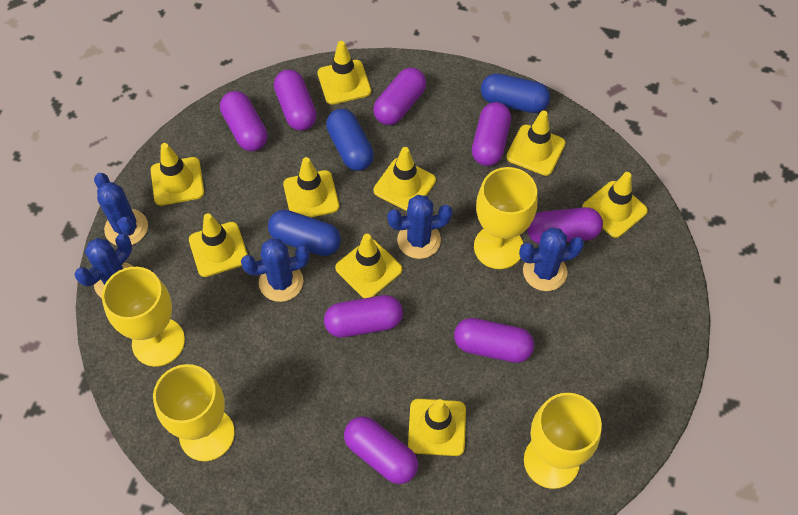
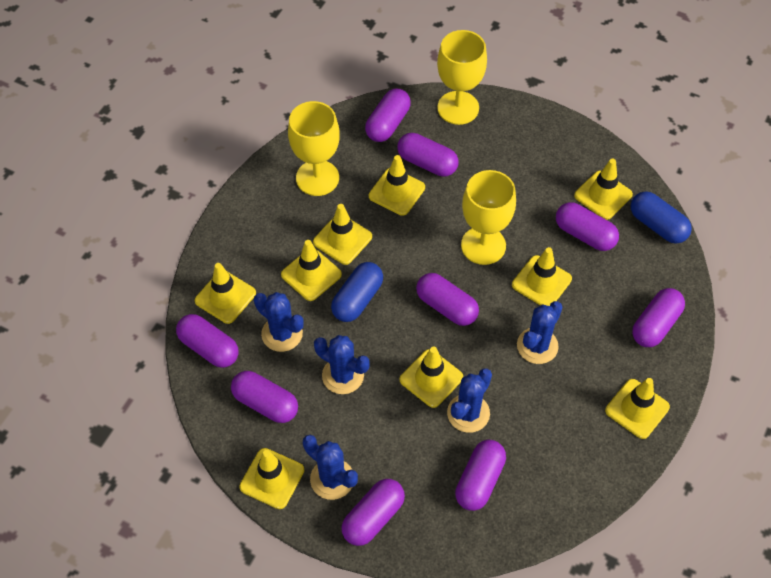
blue capsule: 3 -> 2
purple capsule: 8 -> 9
yellow goblet: 4 -> 3

